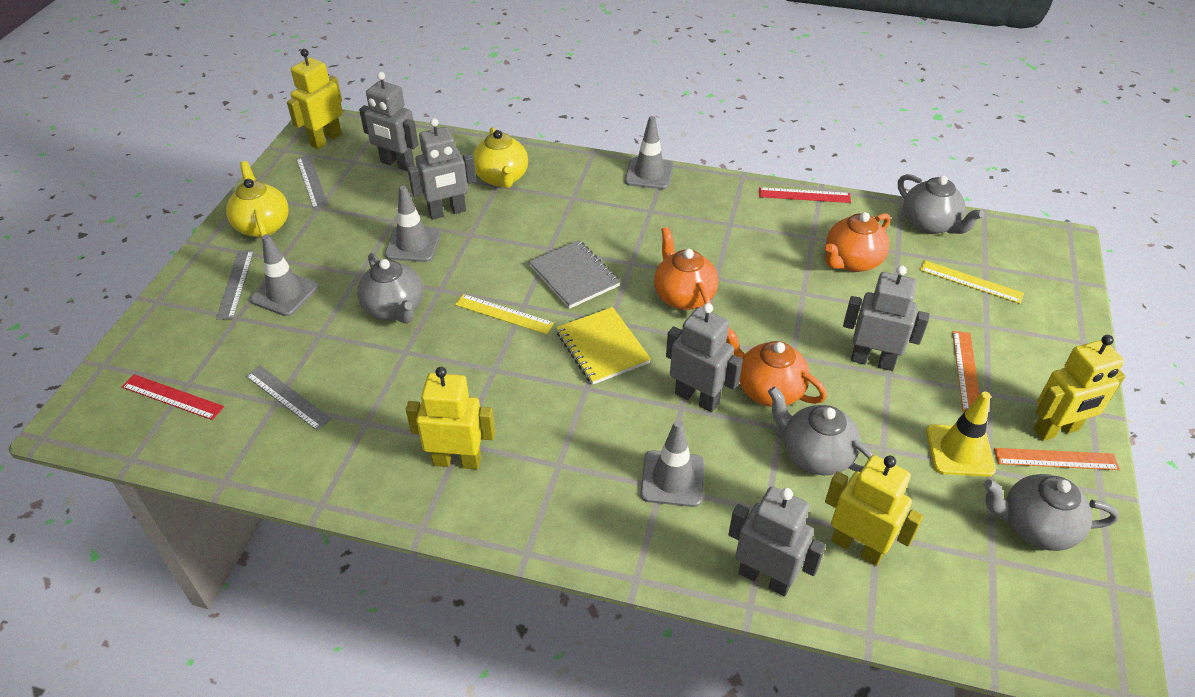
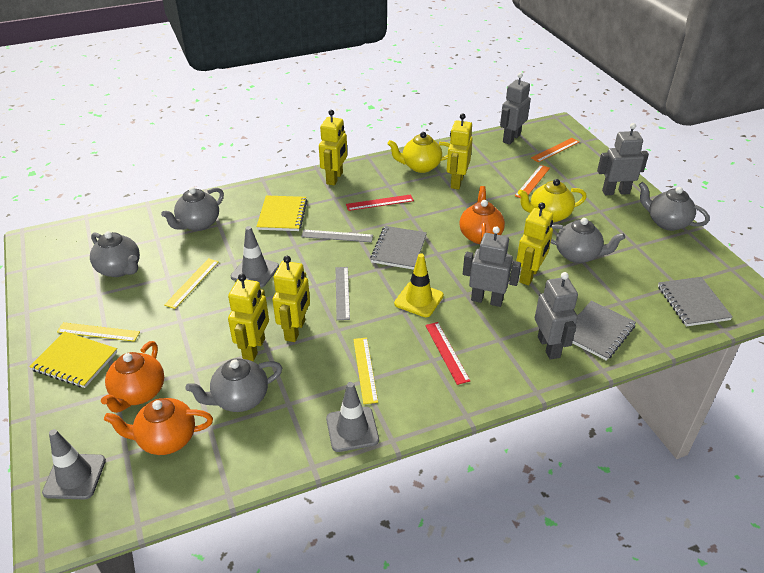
grey notebook: 1 -> 3
grey robot: 5 -> 4
grey ruler: 3 -> 2
grey teapot: 4 -> 5
grey traffic cone: 4 -> 3
yellow notebook: 1 -> 2
yellow robot: 4 -> 5
yellow ruler: 2 -> 3

